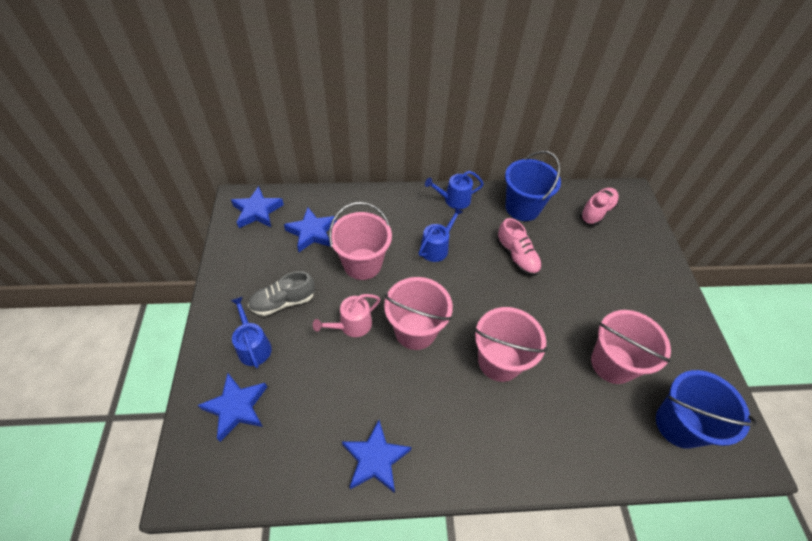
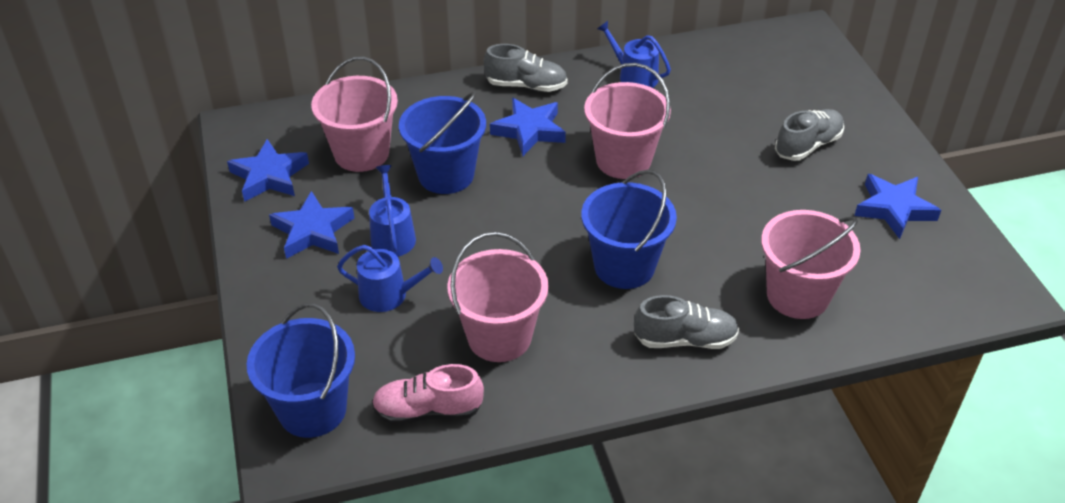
blue bucket: 2 -> 3
grey shoe: 1 -> 3
pink shoe: 2 -> 1
pink watering can: 1 -> 0

